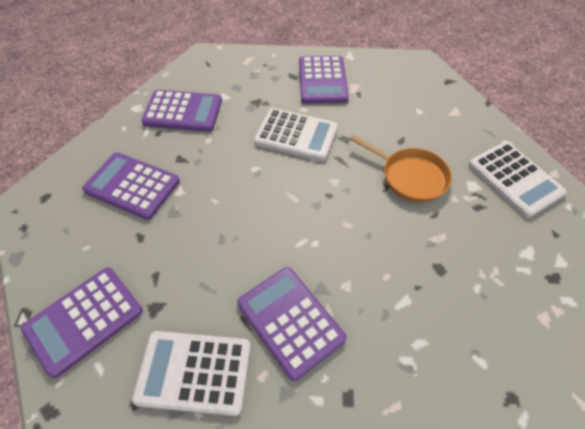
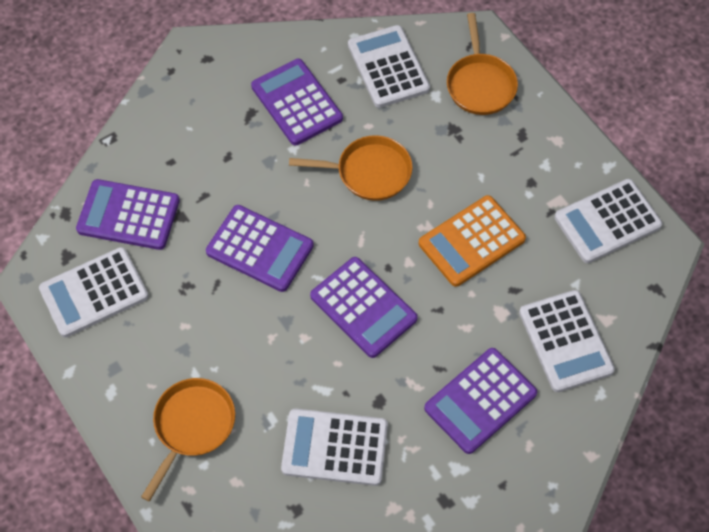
orange calculator: 0 -> 1
orange pan: 1 -> 3
white calculator: 3 -> 5

